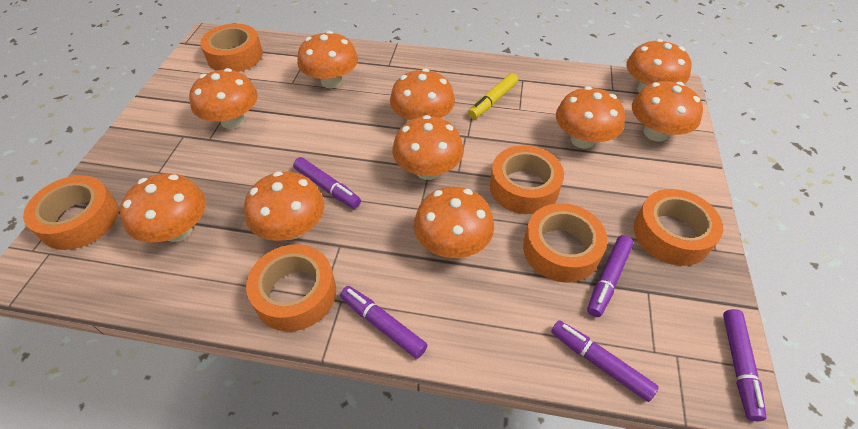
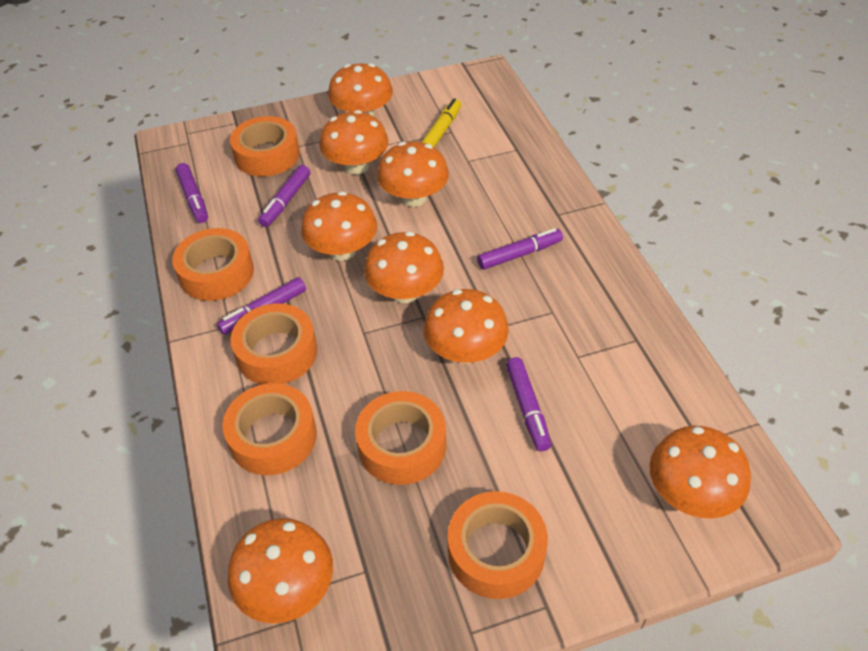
orange mushroom: 10 -> 8

